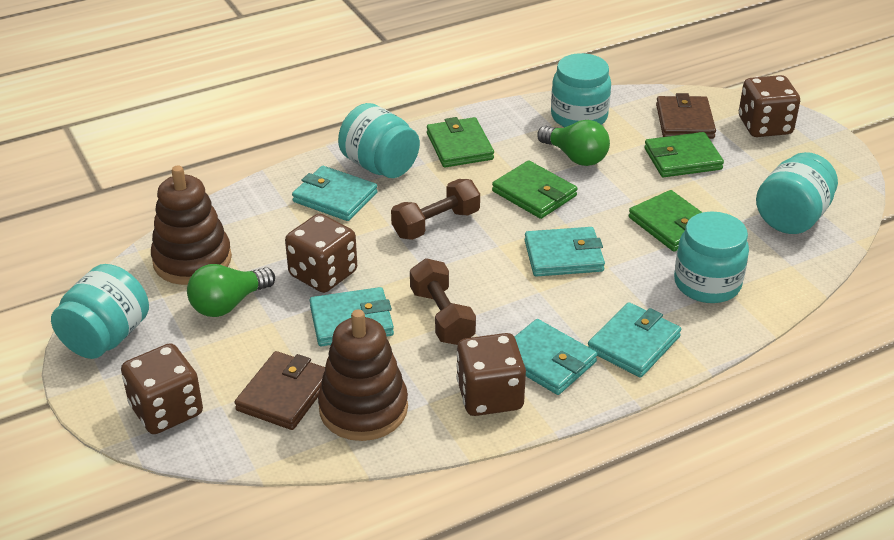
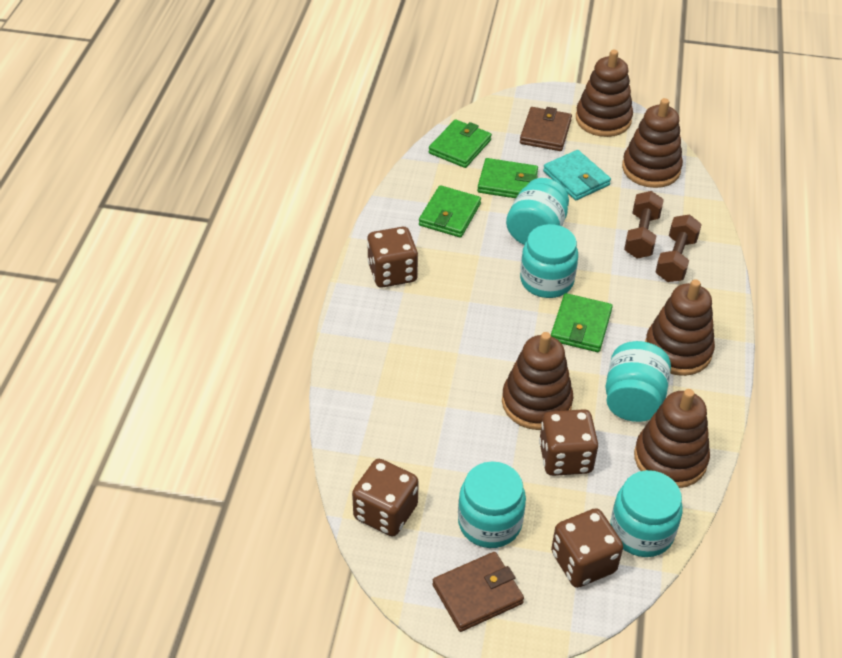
brown stacking toy: 2 -> 5
green light bulb: 2 -> 0
turquoise wallet: 5 -> 1

